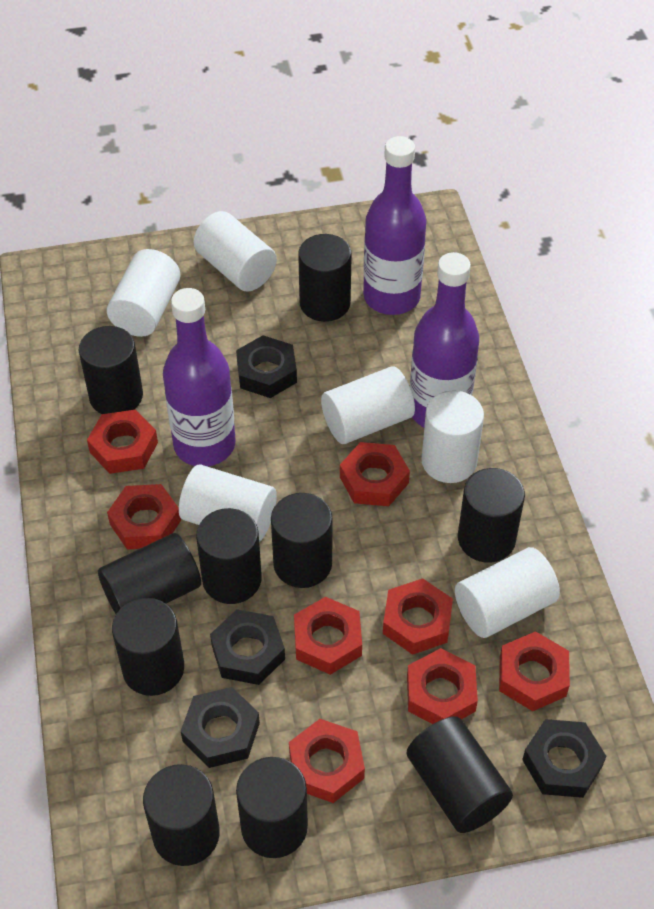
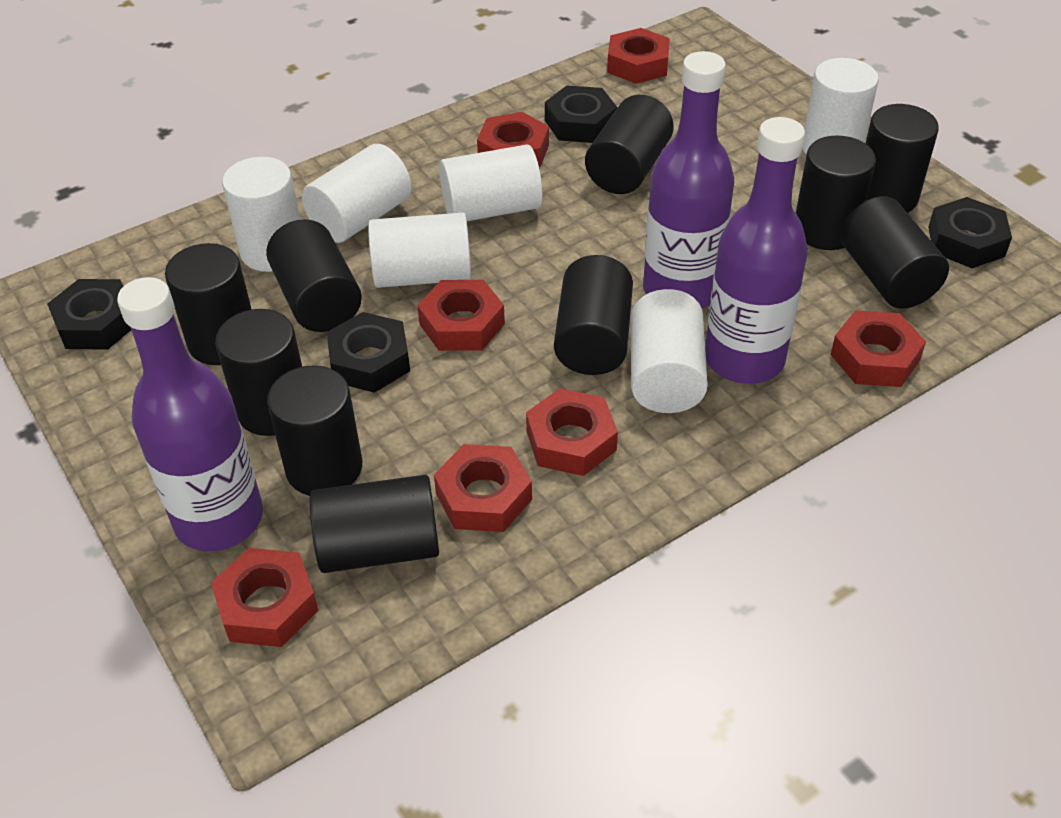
red nut: 8 -> 7

